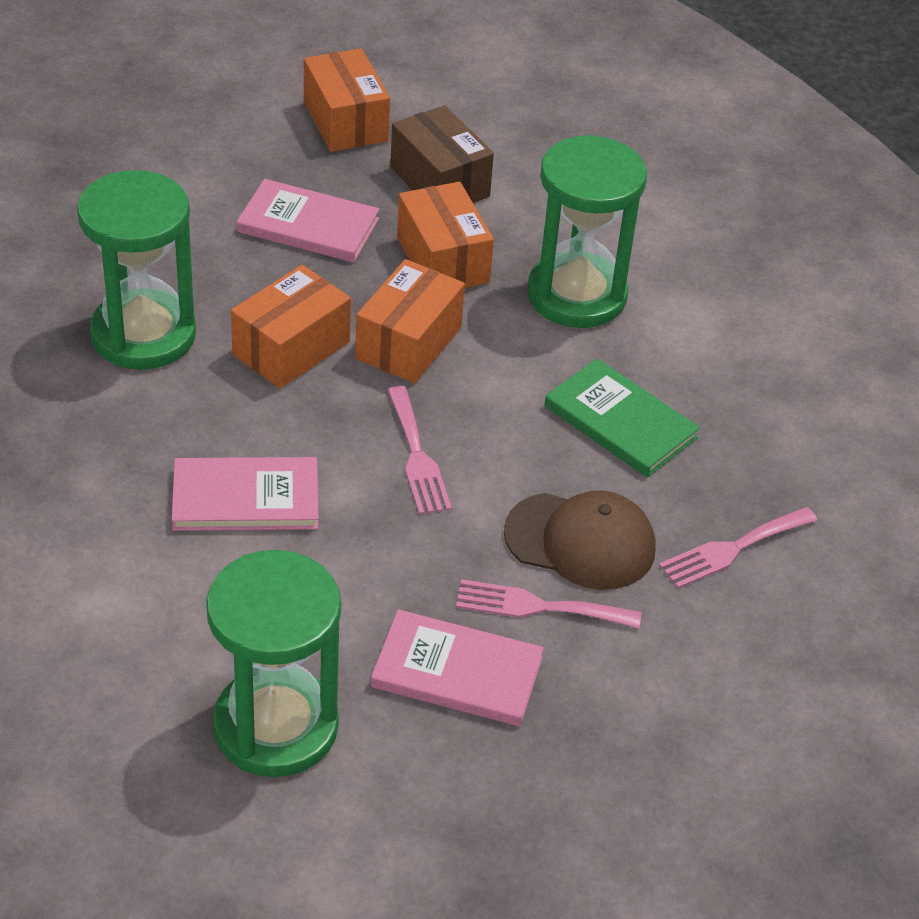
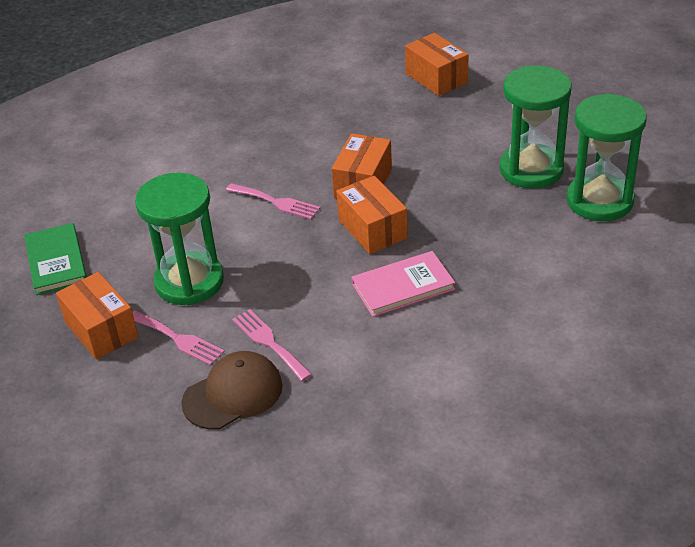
brown box: 1 -> 0
pink book: 3 -> 1

